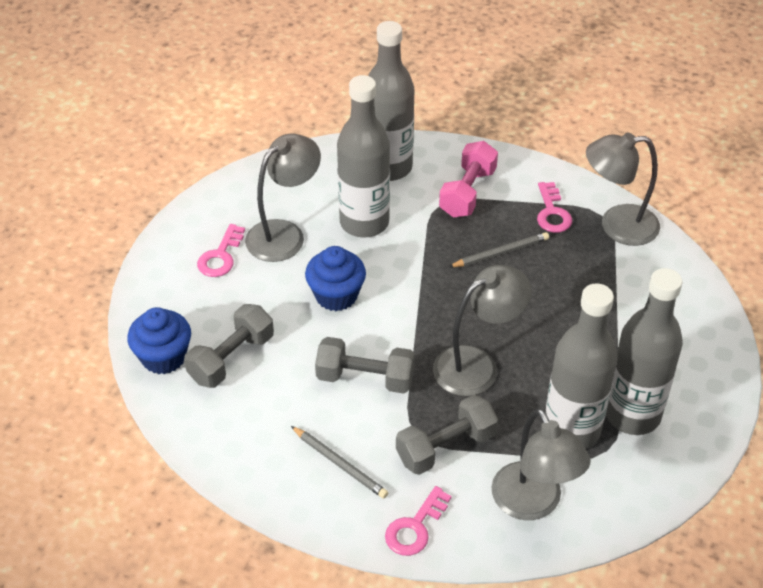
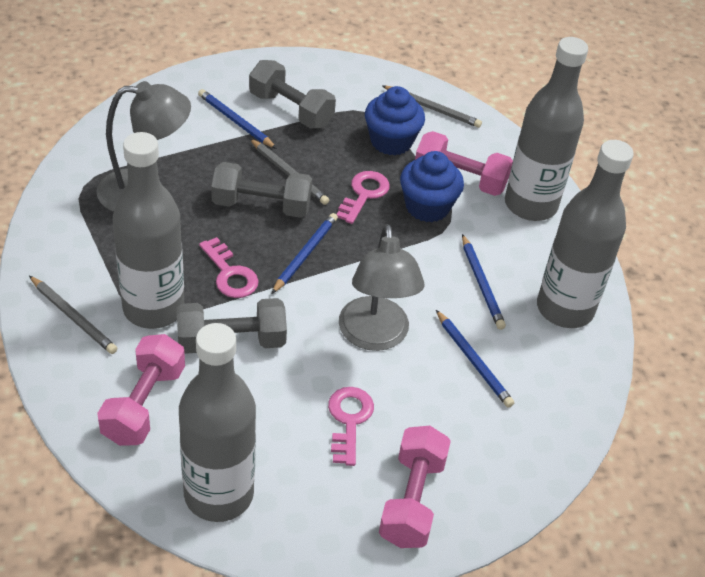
blue pencil: 0 -> 4
grey lamp: 4 -> 2
grey pencil: 2 -> 3
pink dumbbell: 1 -> 3

